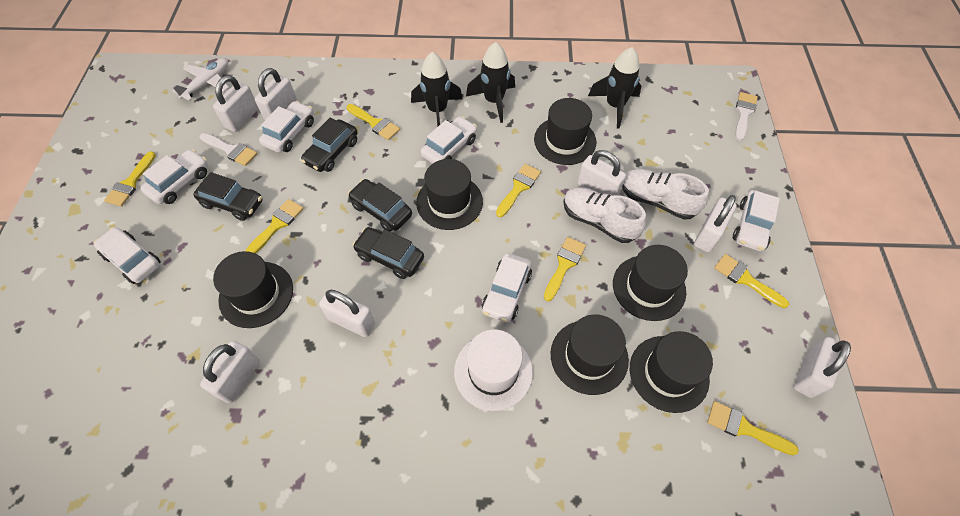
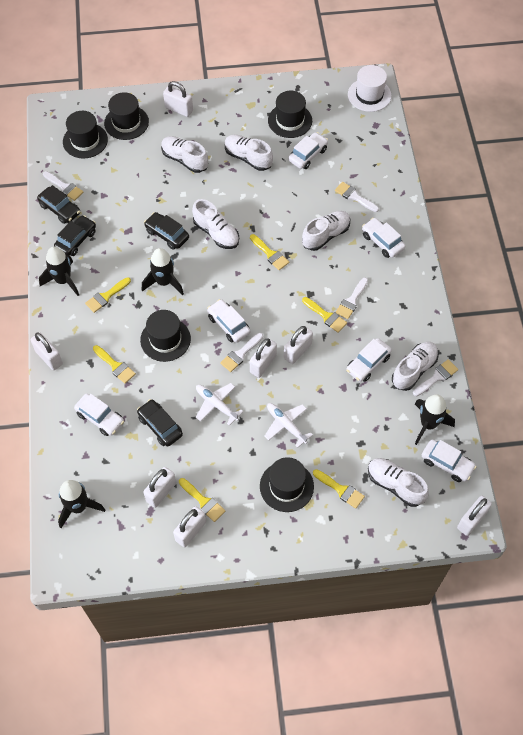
black hat: 6 -> 5
black rocket: 3 -> 4
white brush: 2 -> 5
white plane: 1 -> 2
white shoe: 2 -> 6
yellow brush: 7 -> 6

